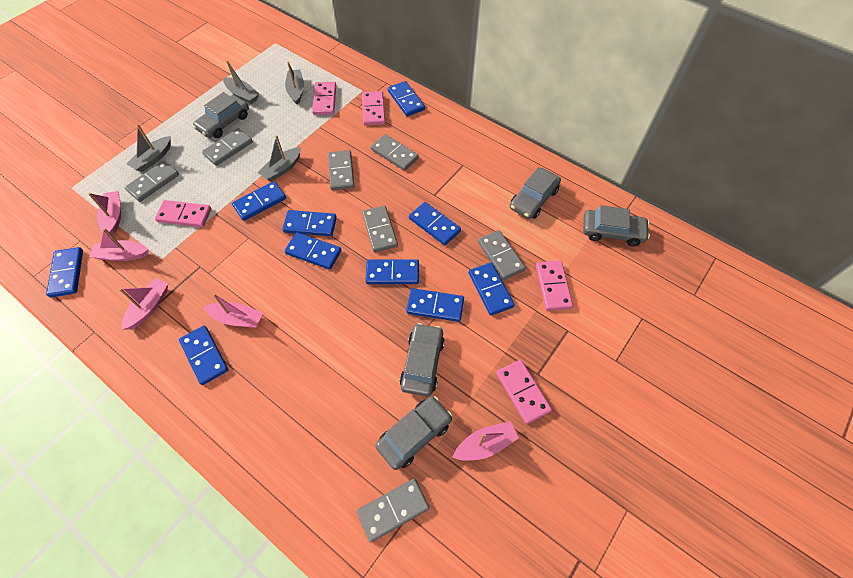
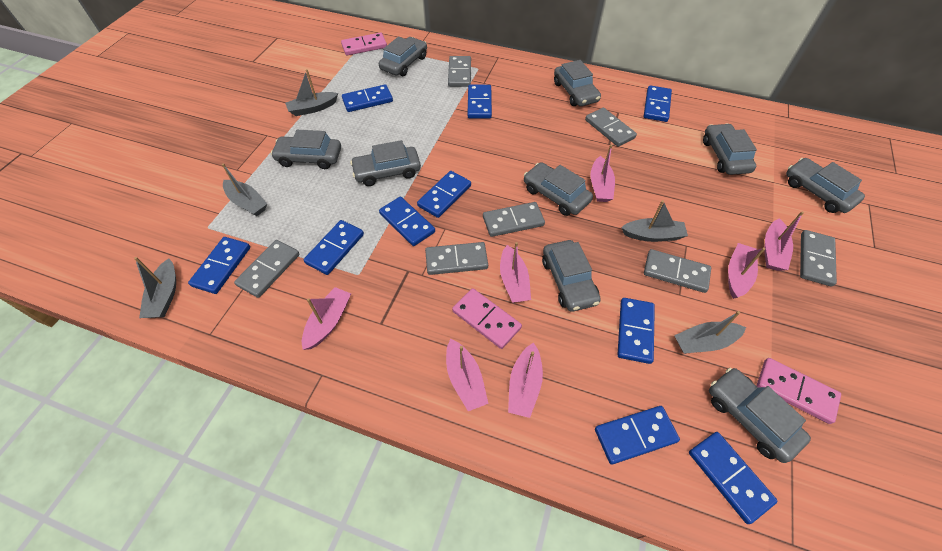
grey boat: 4 -> 5
grey car: 5 -> 9
pink boat: 5 -> 7
pink domino: 5 -> 3

